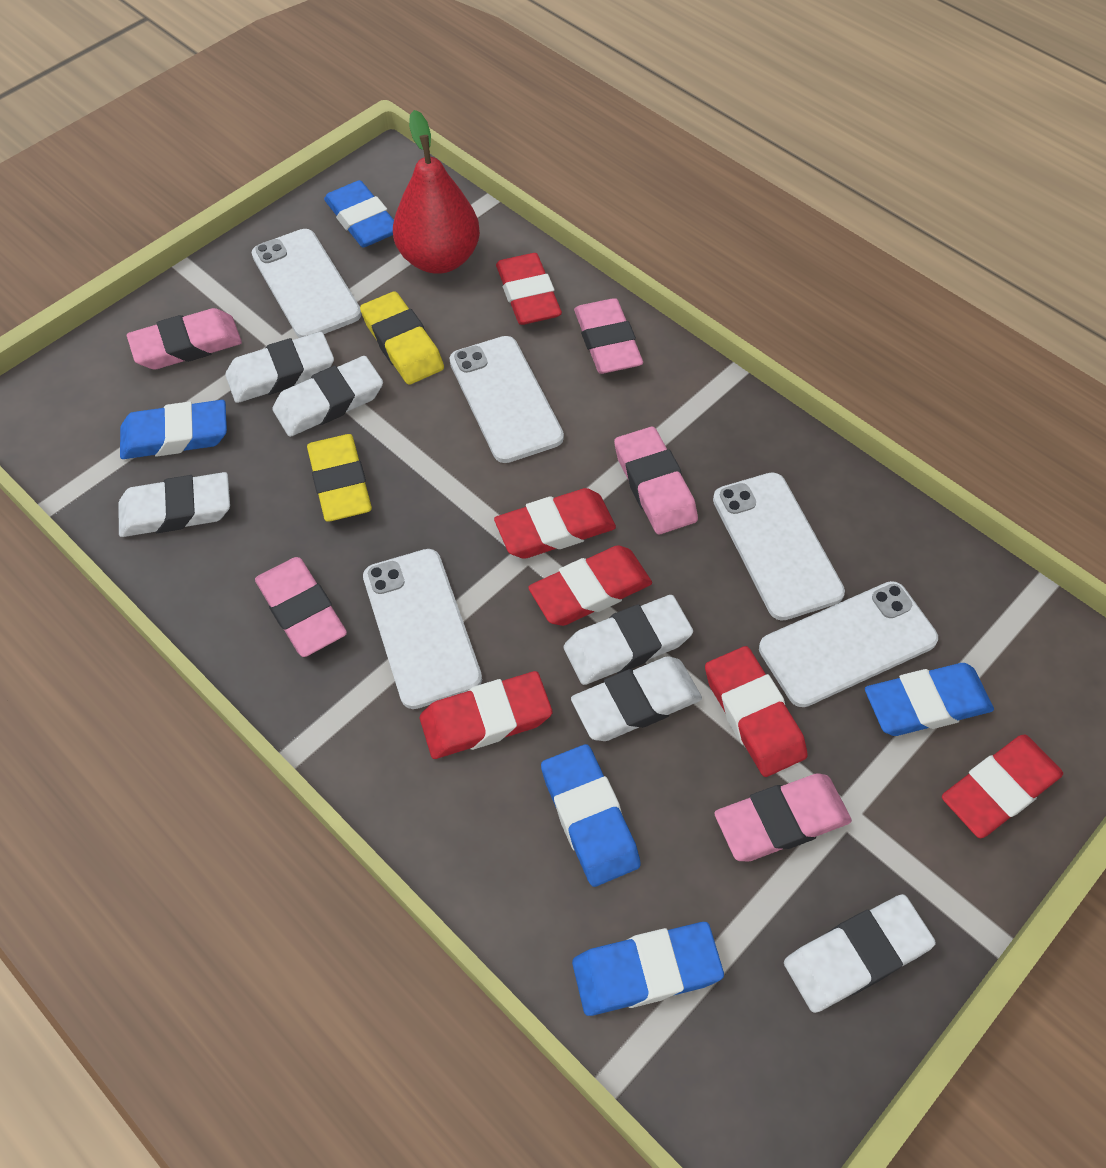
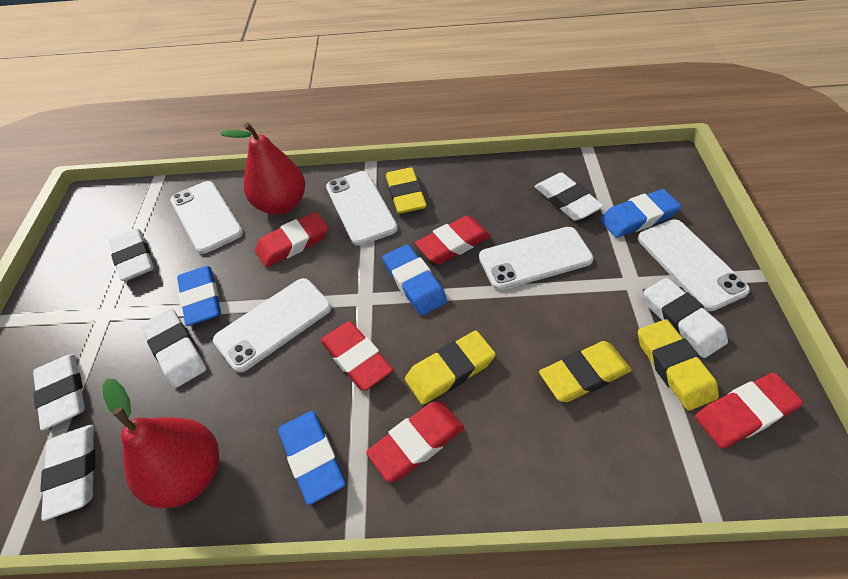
blue eraser: 5 -> 4
pink eraser: 5 -> 0
red eraser: 6 -> 5
red pear: 1 -> 2
yellow eraser: 2 -> 4

